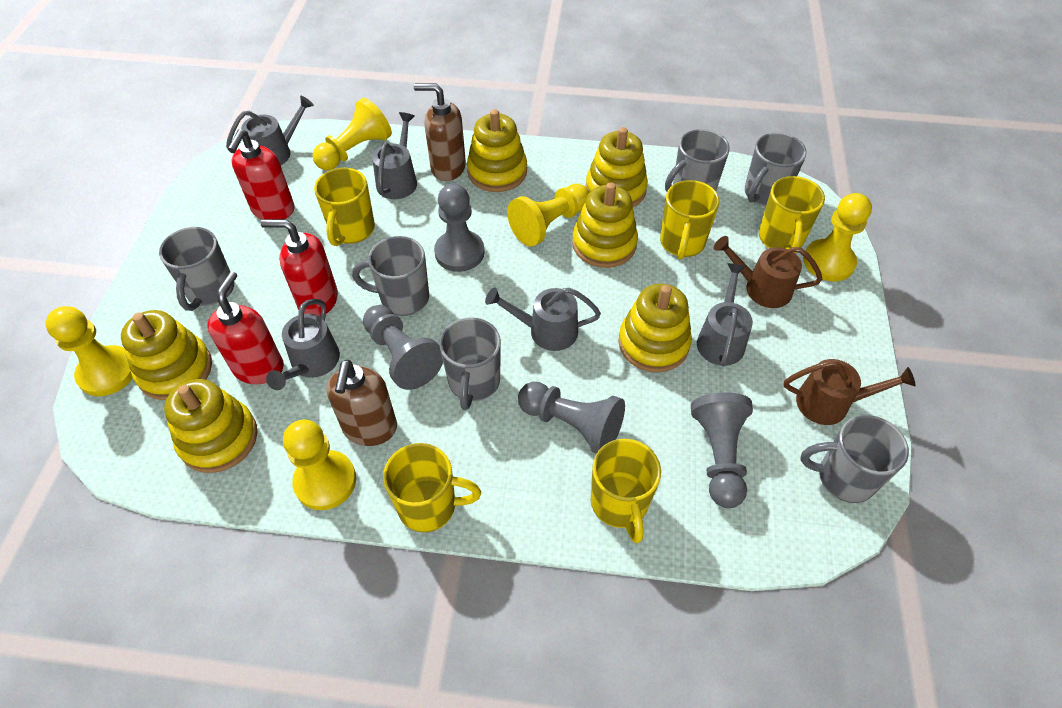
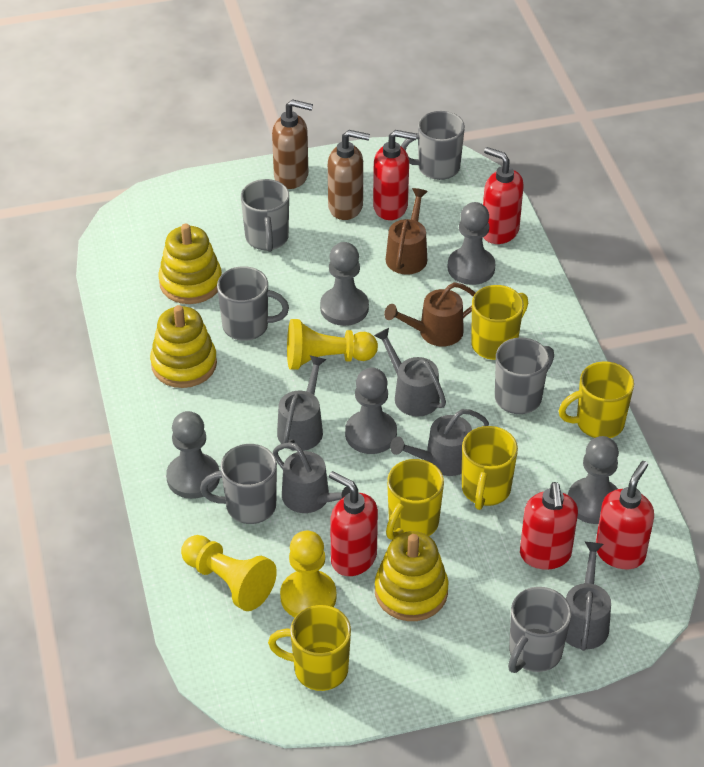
grey pawn: 4 -> 5
red soap dispenser: 3 -> 5
yellow pawn: 5 -> 3
yellow stacking toy: 6 -> 3

